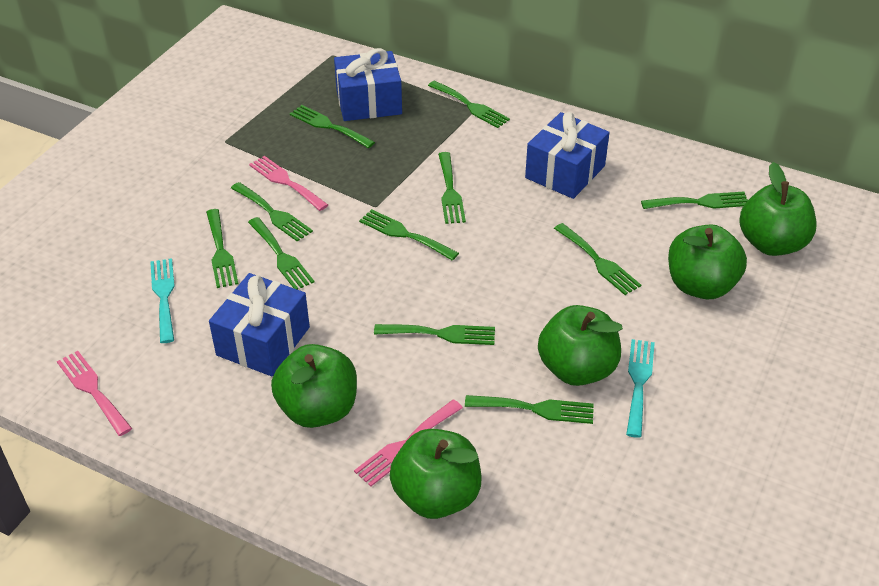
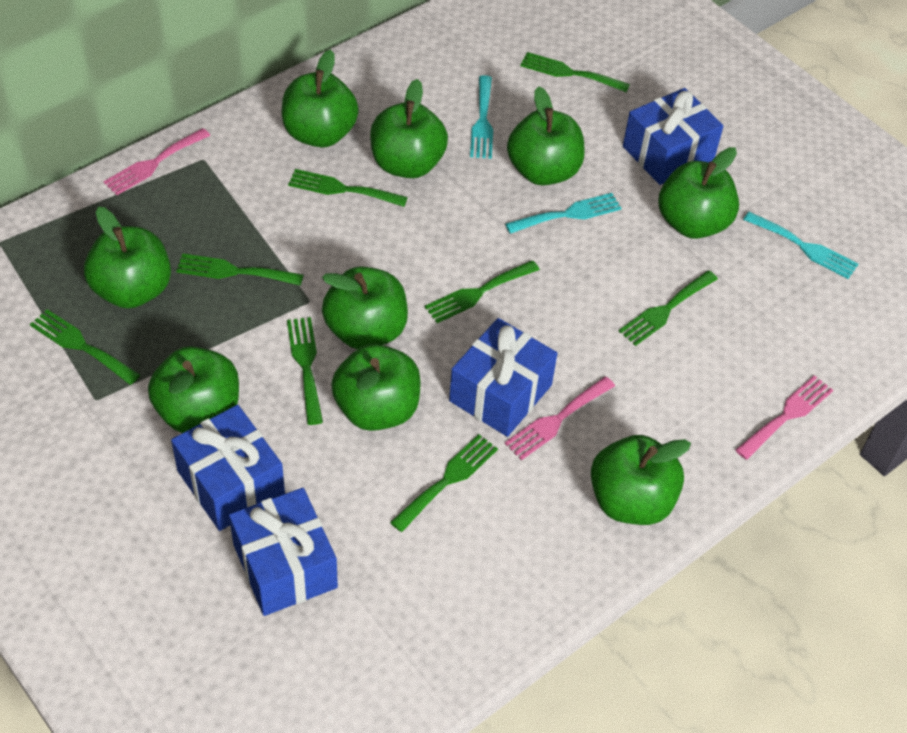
blue gift: 3 -> 4
green apple: 5 -> 9
green fork: 11 -> 8
turquoise fork: 2 -> 3

